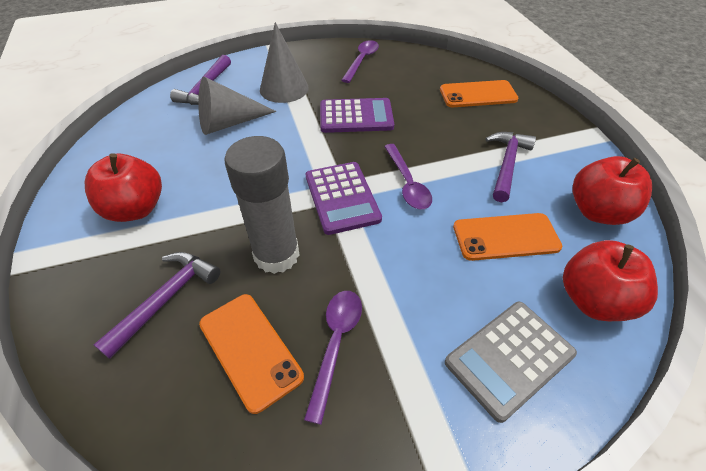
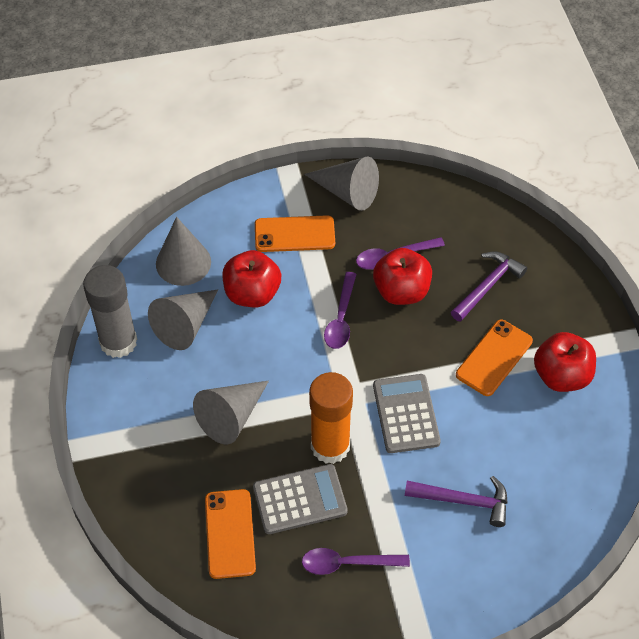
grey calculator: 1 -> 2
grey cone: 2 -> 4
orange glue stick: 0 -> 1
purple calculator: 2 -> 0
purple hammer: 3 -> 2

